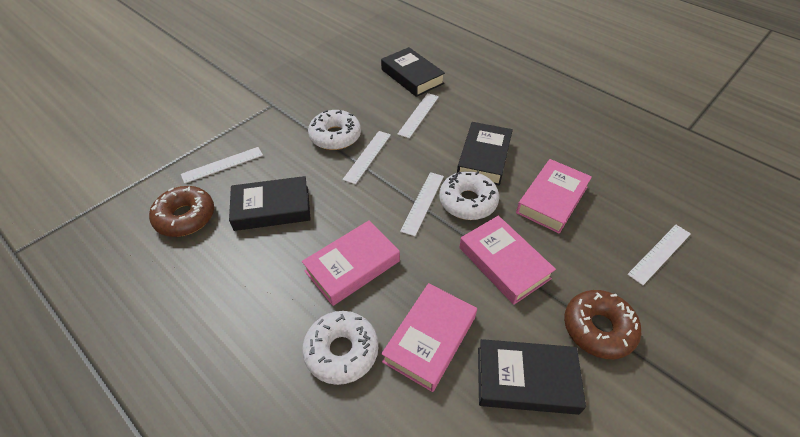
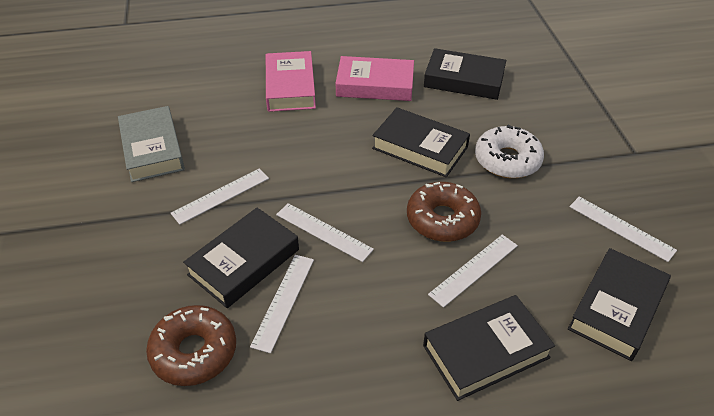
black book: 4 -> 5
grey book: 0 -> 1
pink book: 4 -> 2
white donut: 3 -> 1

